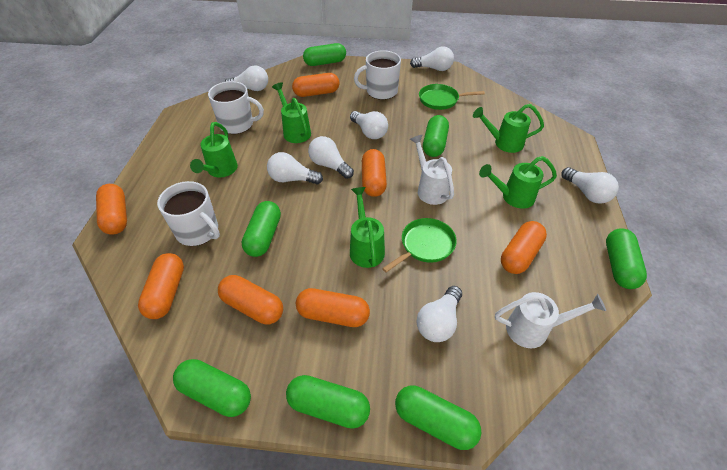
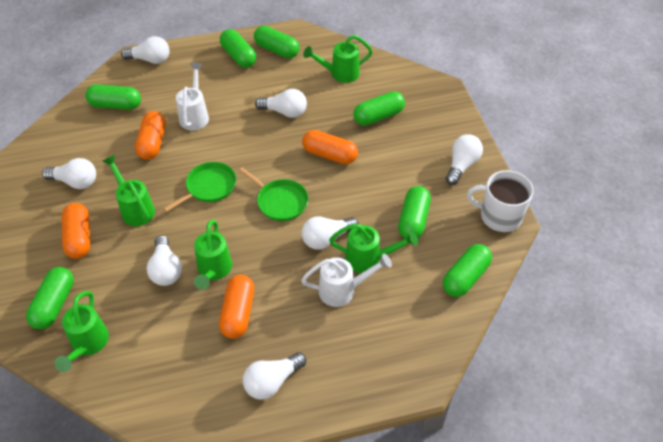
orange capsule: 7 -> 4
white mug: 3 -> 1

